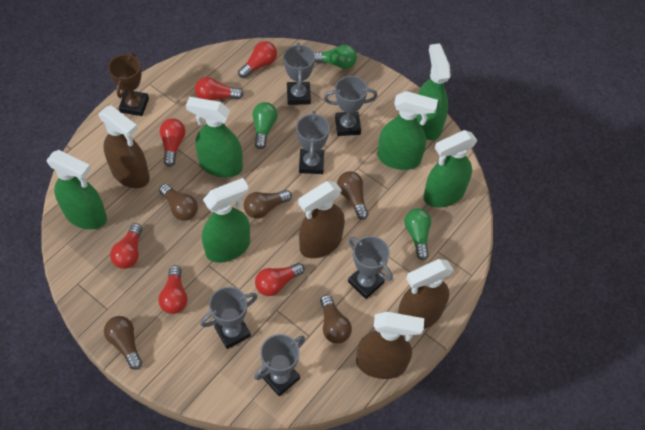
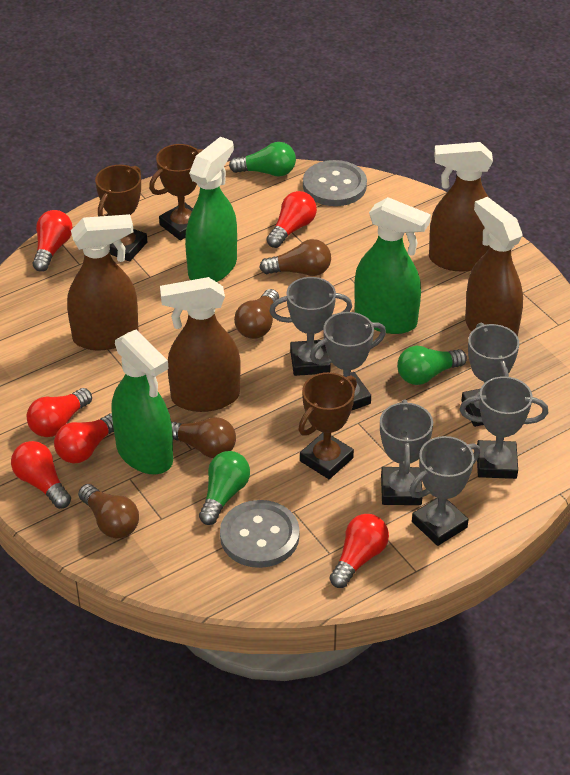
brown light bulb: 5 -> 4
brown trophy: 1 -> 3
green spray bottle: 6 -> 3
grey button: 0 -> 2

